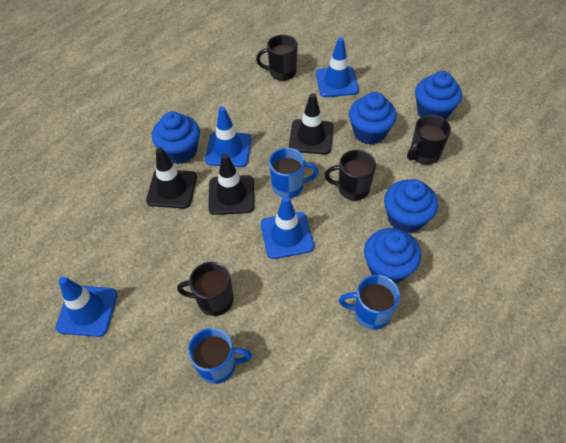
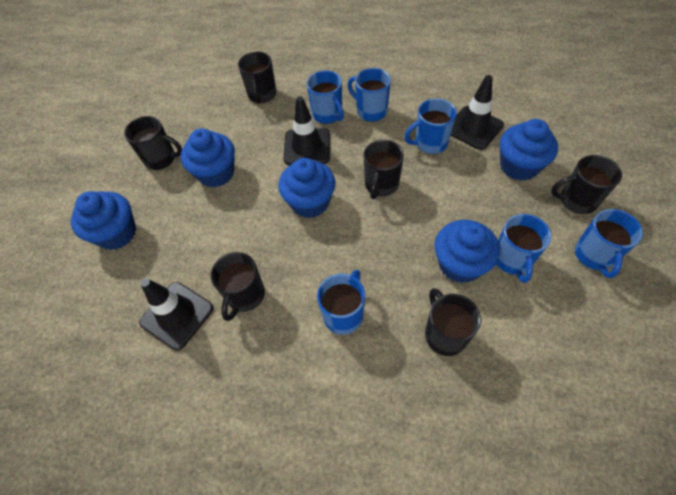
black mug: 4 -> 6
blue mug: 3 -> 6
blue traffic cone: 4 -> 0

